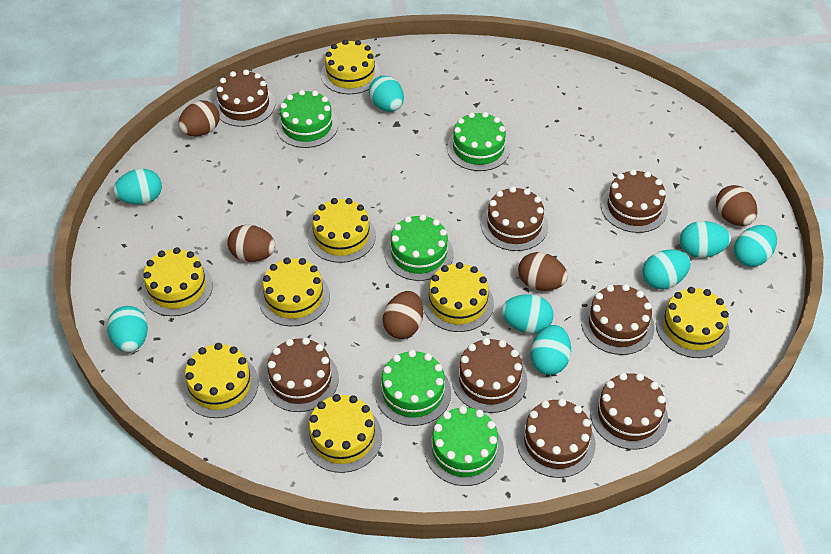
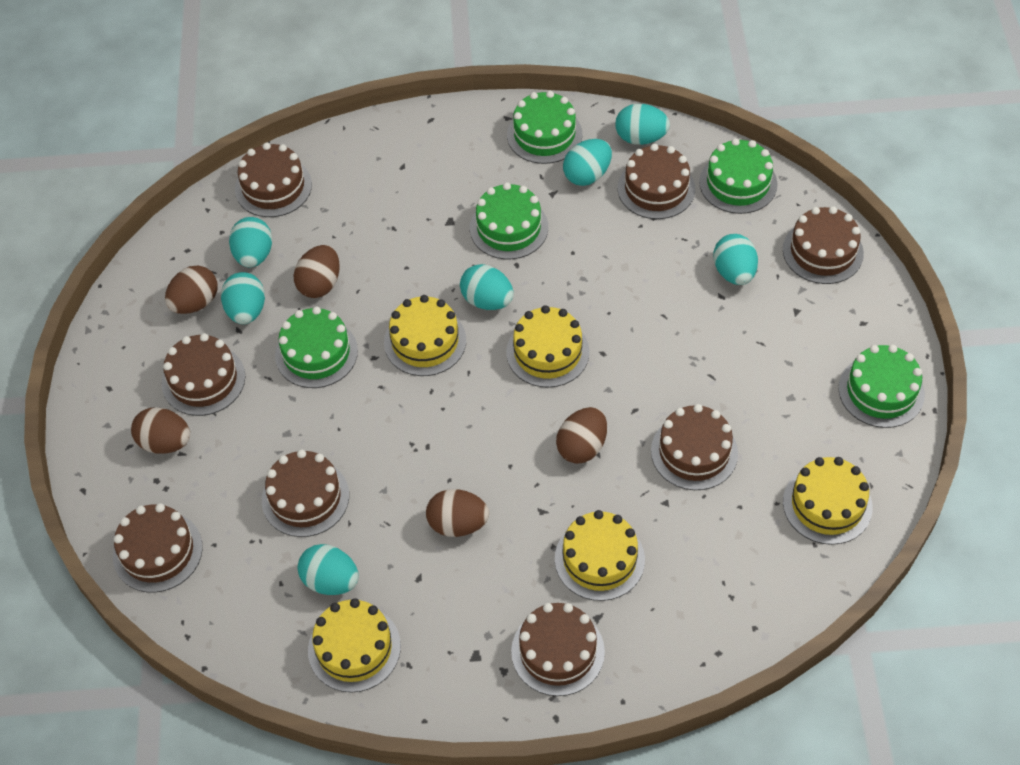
turquoise egg: 8 -> 7
yellow cake: 8 -> 5

